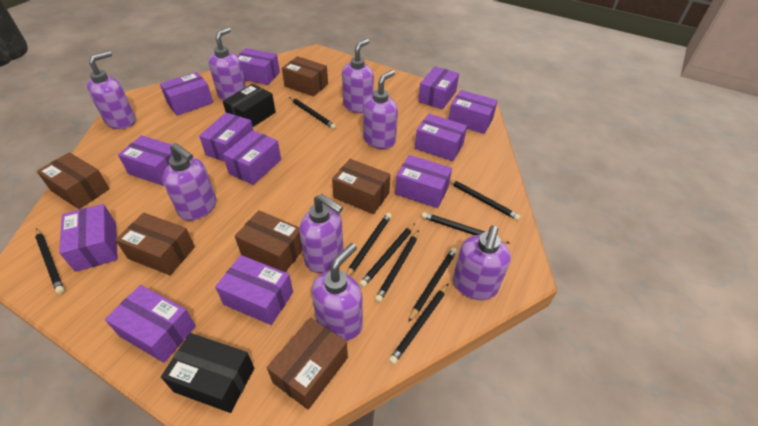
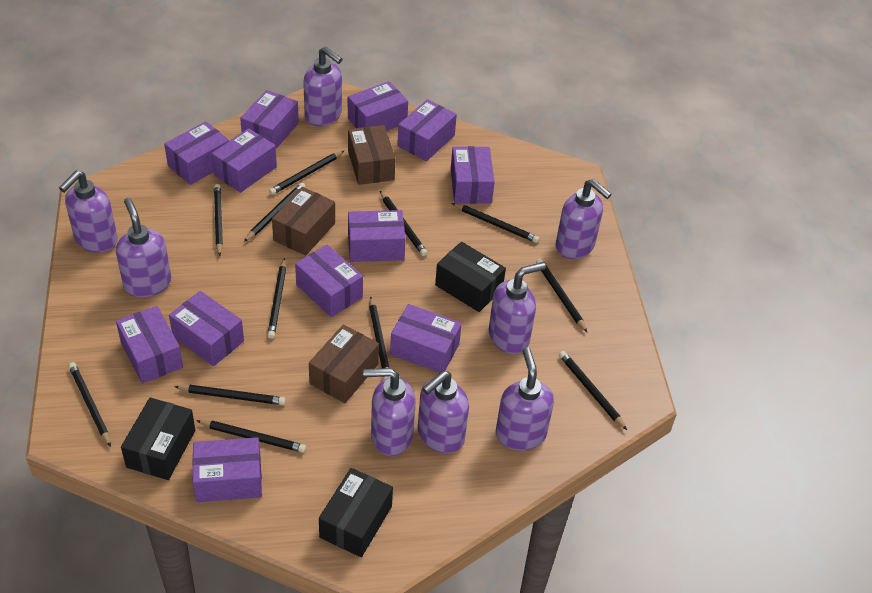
black box: 2 -> 3
black pencil: 9 -> 12
brown box: 6 -> 3

